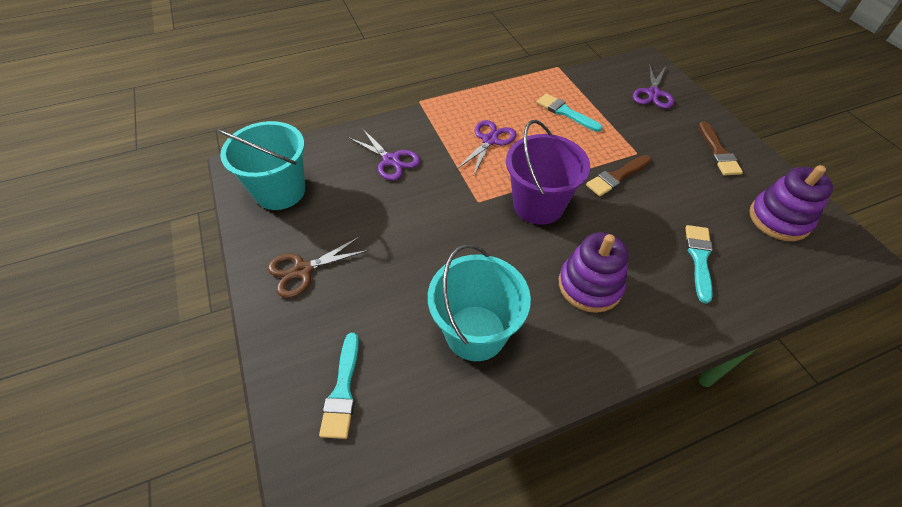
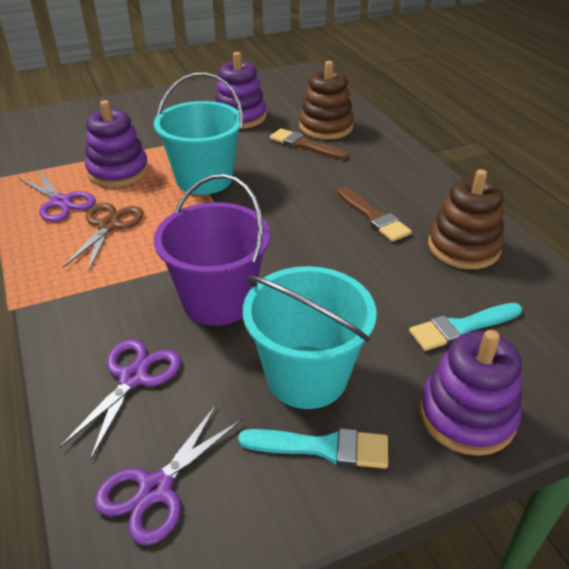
brown stacking toy: 0 -> 2
purple stacking toy: 2 -> 3
turquoise brush: 3 -> 2

